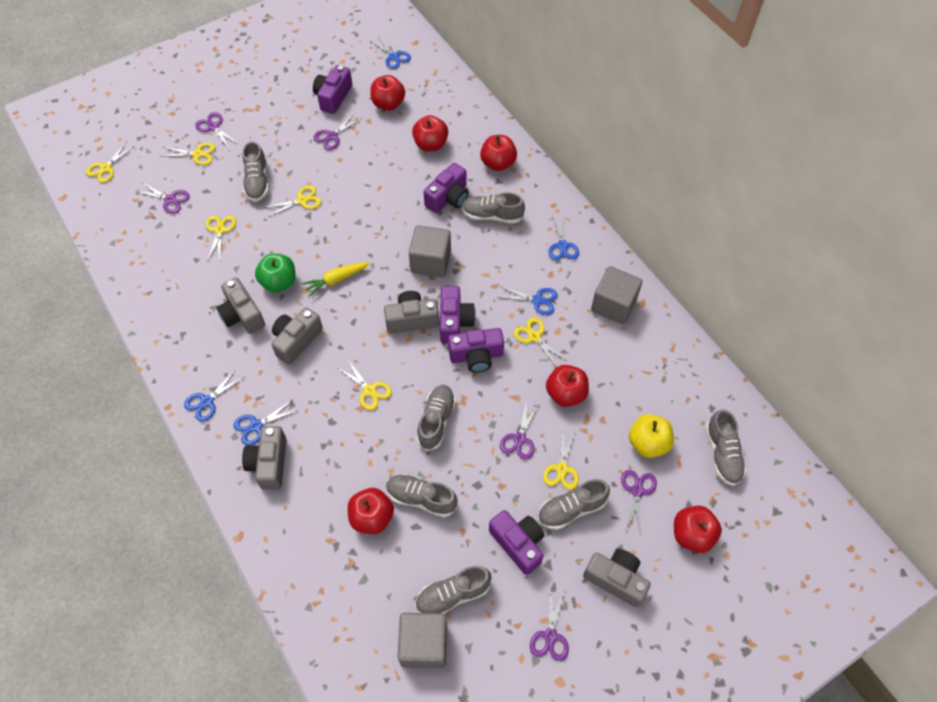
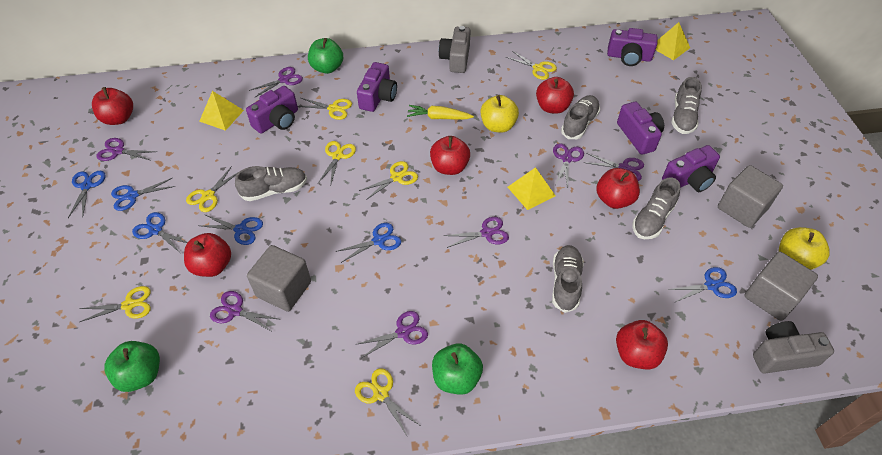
blue scissors: 5 -> 6
green apple: 1 -> 3
grey camera: 5 -> 2
grey shoe: 7 -> 5
purple scissors: 6 -> 7
yellow apple: 1 -> 2
yellow pyramid: 0 -> 3

